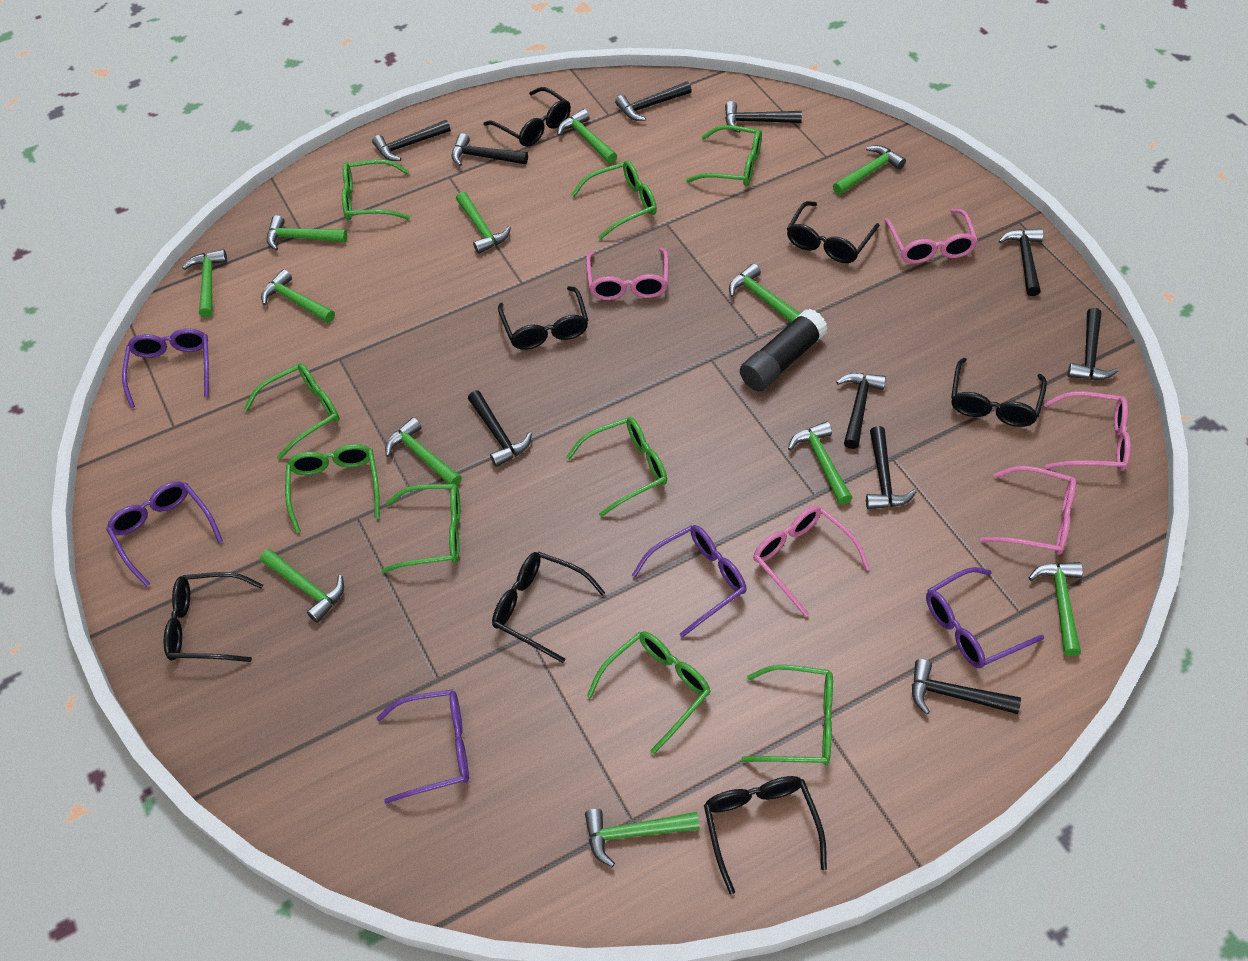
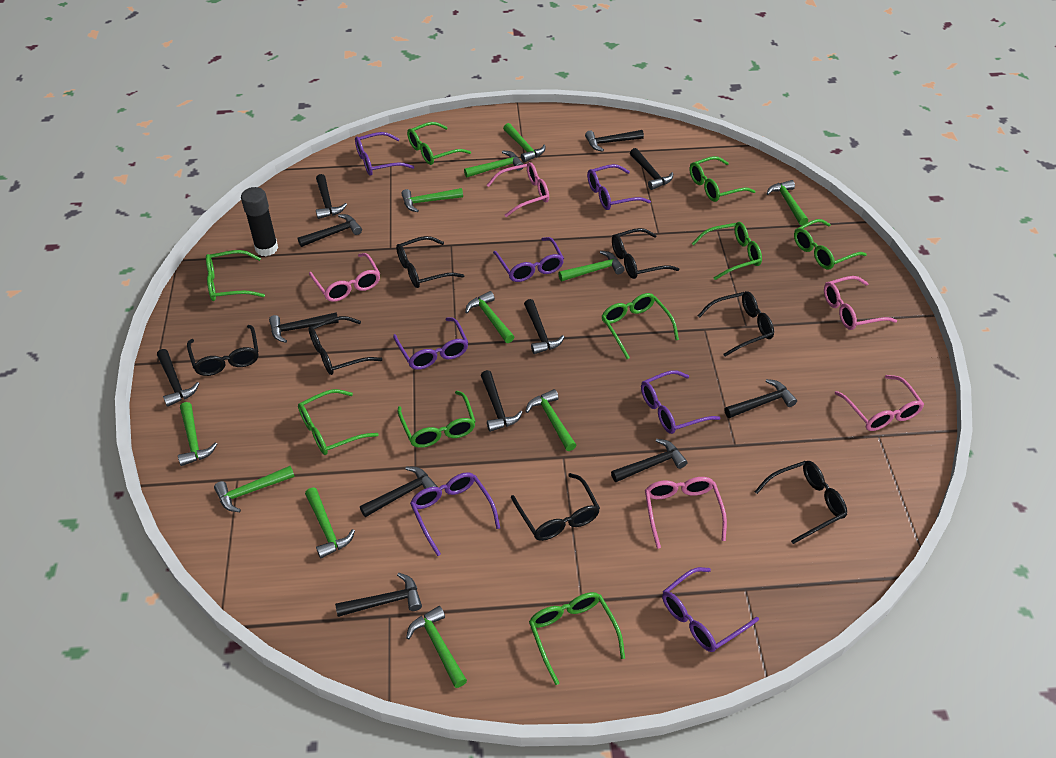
black hammer: 10 -> 12
green hammer: 12 -> 11
purple glasses: 5 -> 7

